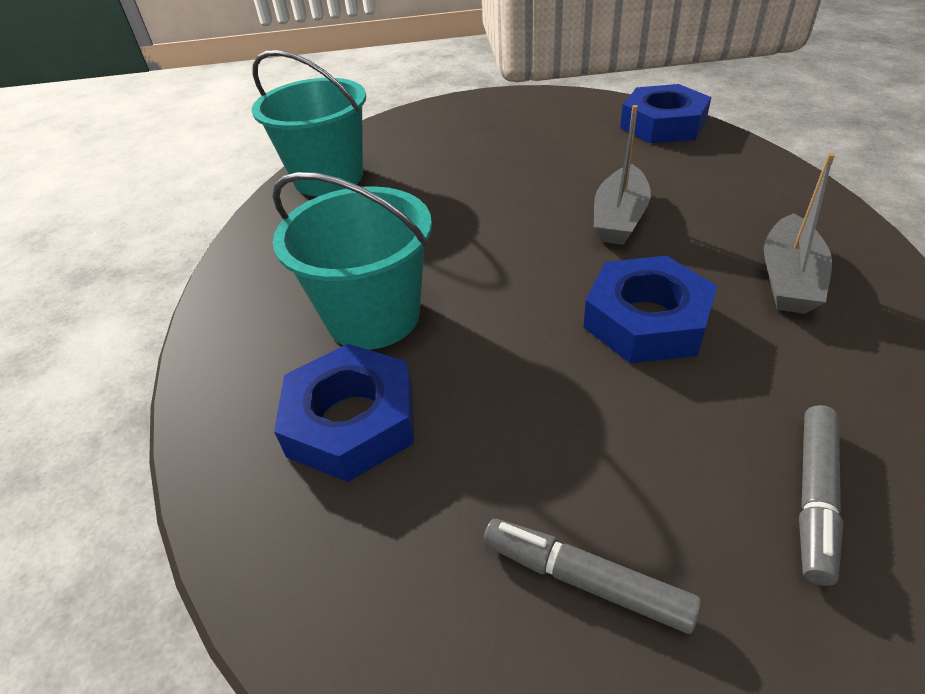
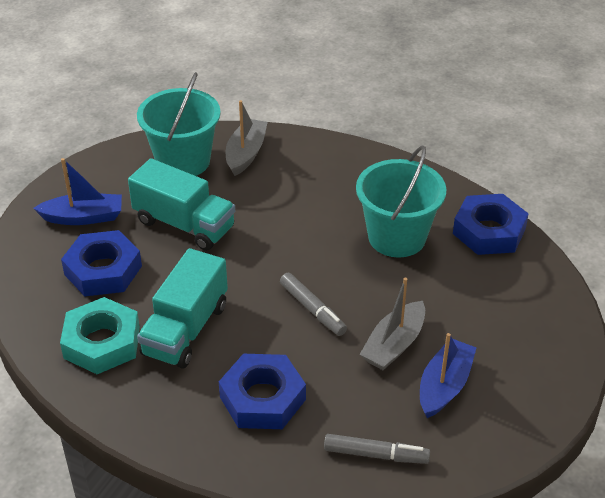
blue boat: 0 -> 2
turquoise nut: 0 -> 1
turquoise truck: 0 -> 2

